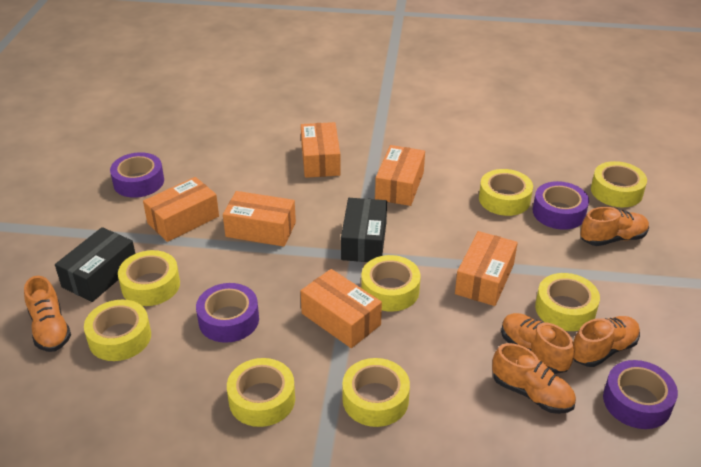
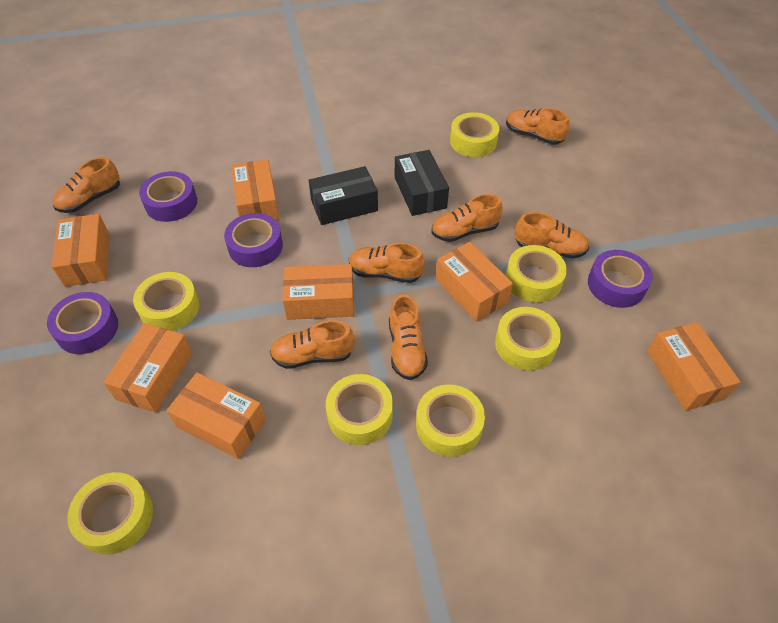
orange box: 6 -> 7
orange shoe: 5 -> 7
yellow tape: 8 -> 7

